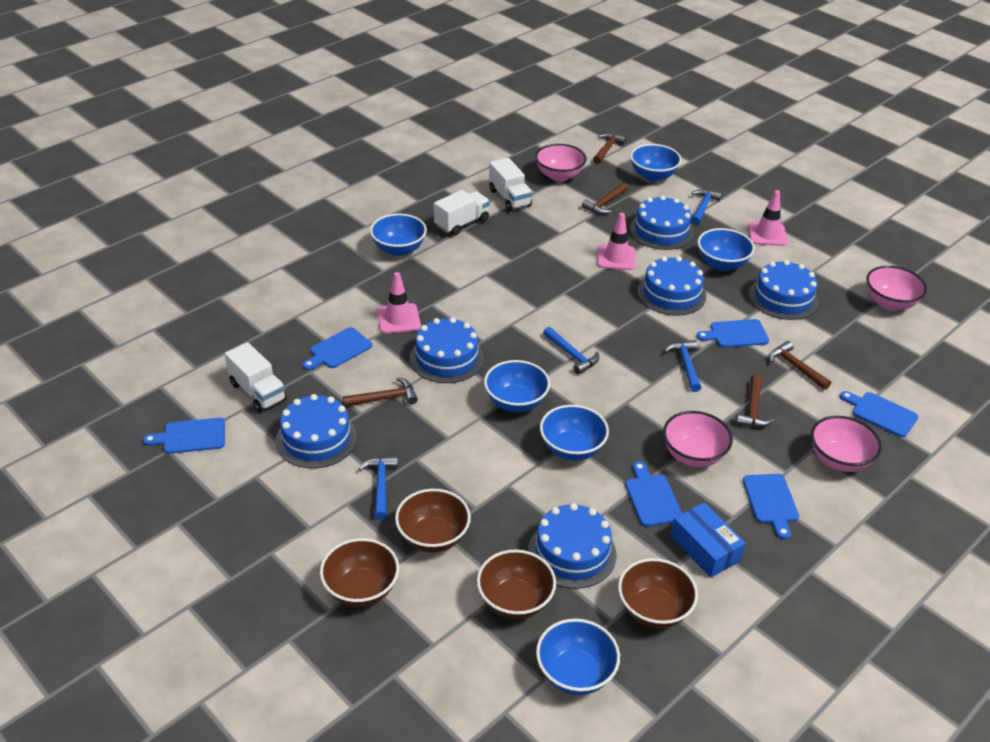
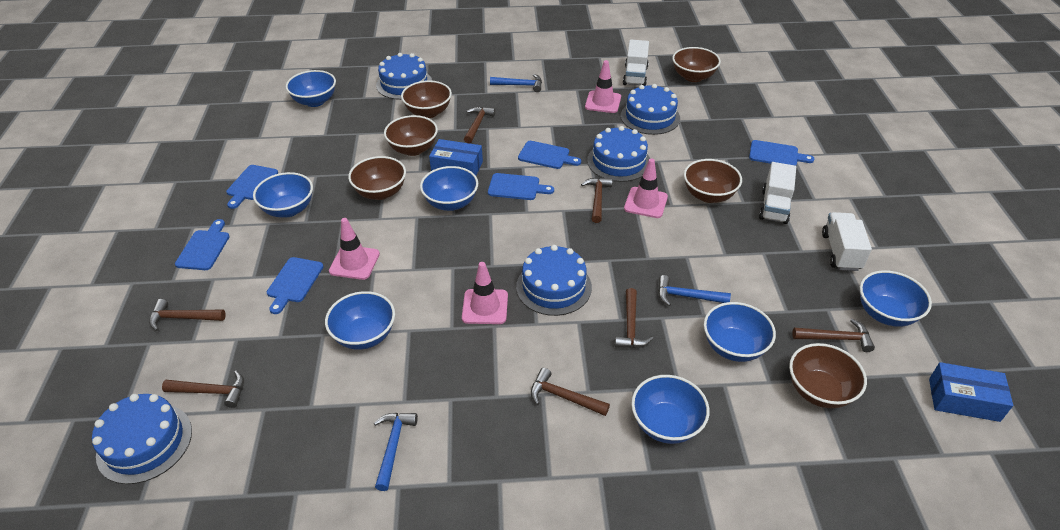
blue bowl: 6 -> 7
blue box: 1 -> 2
blue cake: 6 -> 5
blue hammer: 4 -> 3
brown bowl: 4 -> 6
brown hammer: 5 -> 7
pink bowl: 4 -> 0
pink traffic cone: 3 -> 4

